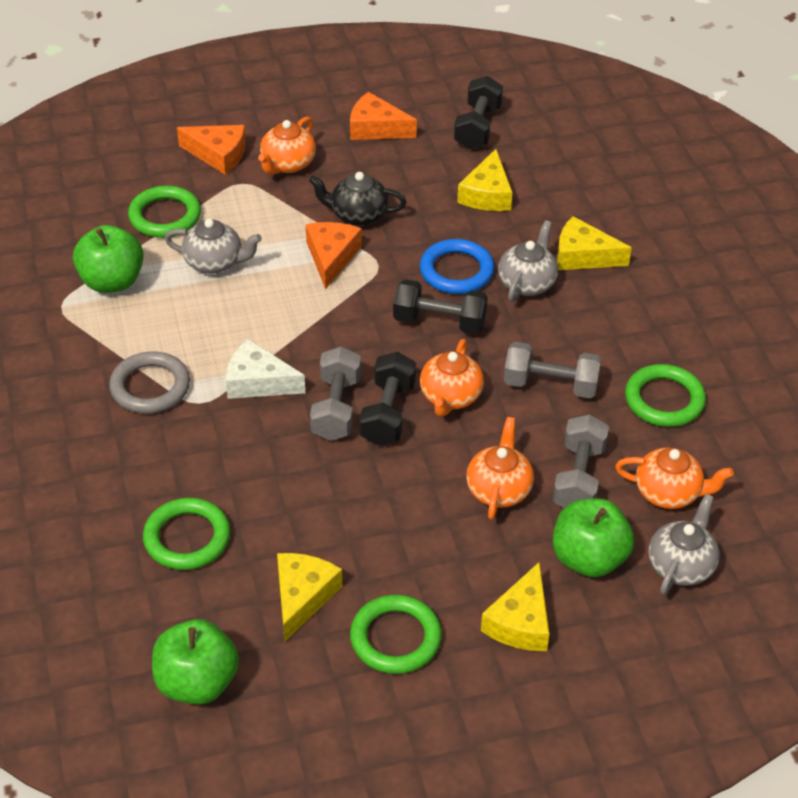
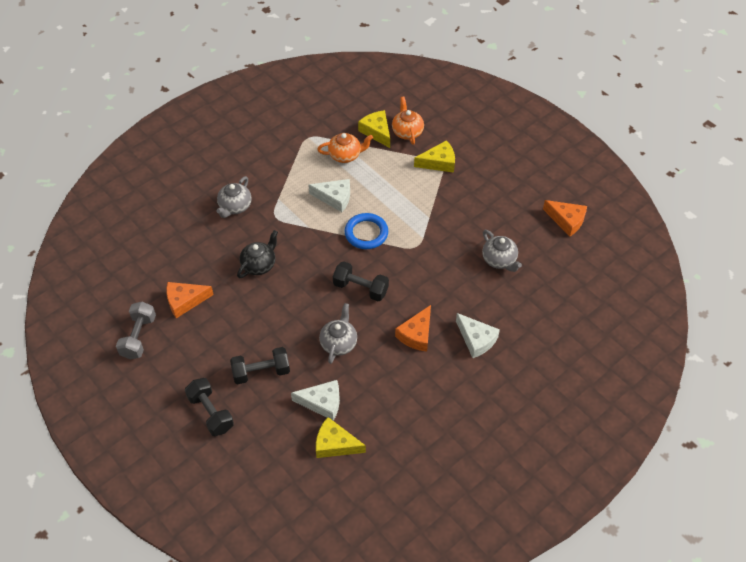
green apple: 3 -> 0
green ring: 4 -> 0
grey dumbbell: 3 -> 1
grey ring: 1 -> 0
orange teapot: 4 -> 2
white cheese: 1 -> 3
yellow cheese: 4 -> 3

